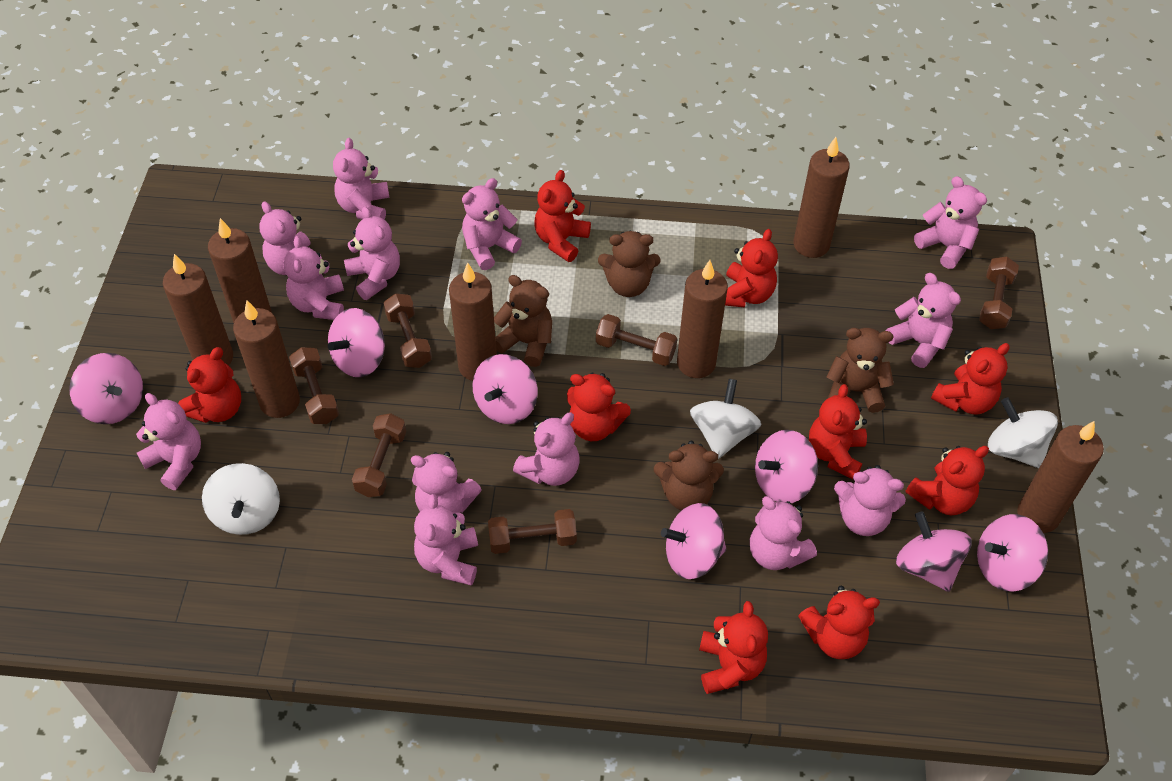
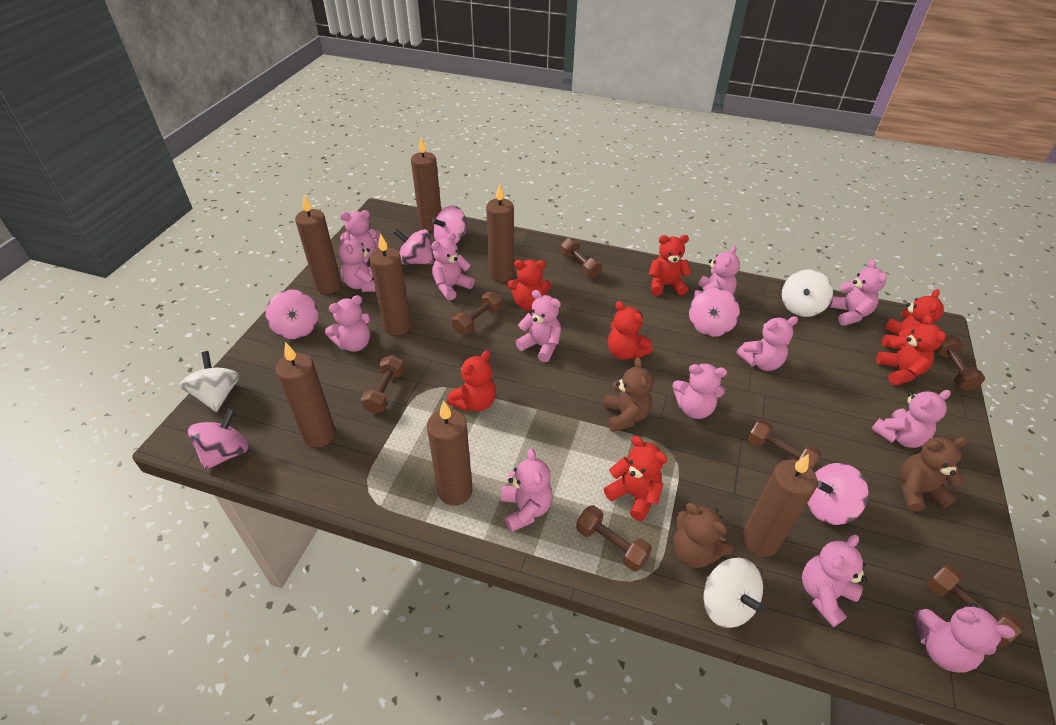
brown dumbbell: 6 -> 7
brown teddy bear: 4 -> 3
pink spinning top: 7 -> 6
red teddy bear: 9 -> 7

